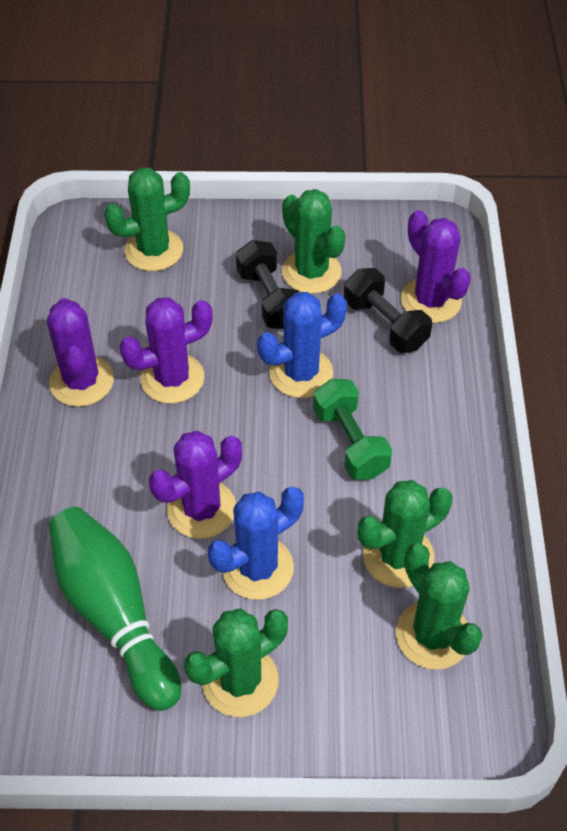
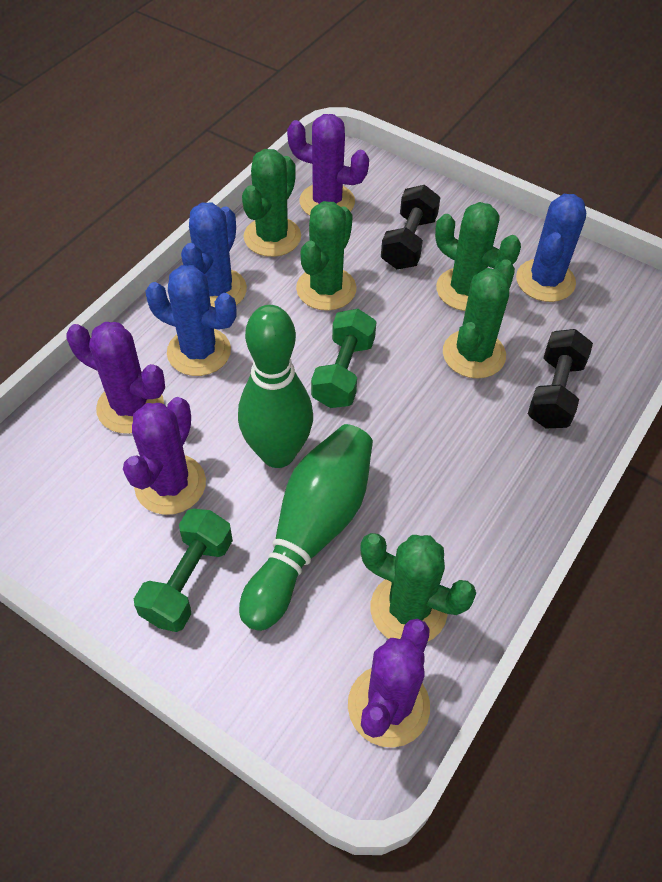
blue cactus: 2 -> 3
green bowling pin: 1 -> 2
green dumbbell: 1 -> 2

